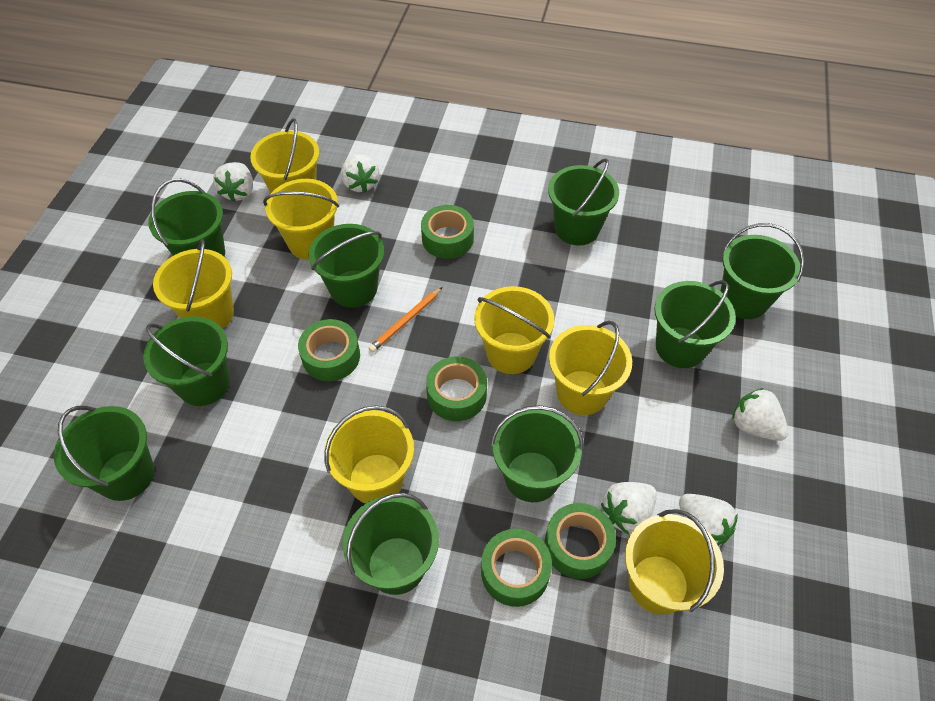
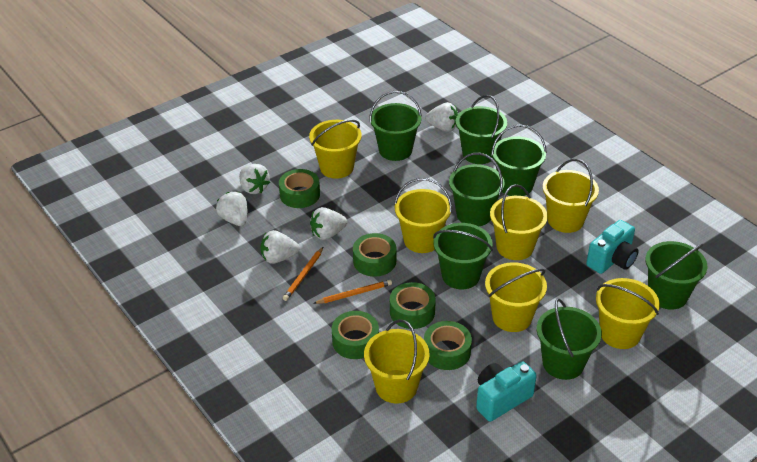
green bucket: 9 -> 7
orange pencil: 1 -> 2
turquoise camera: 0 -> 2

